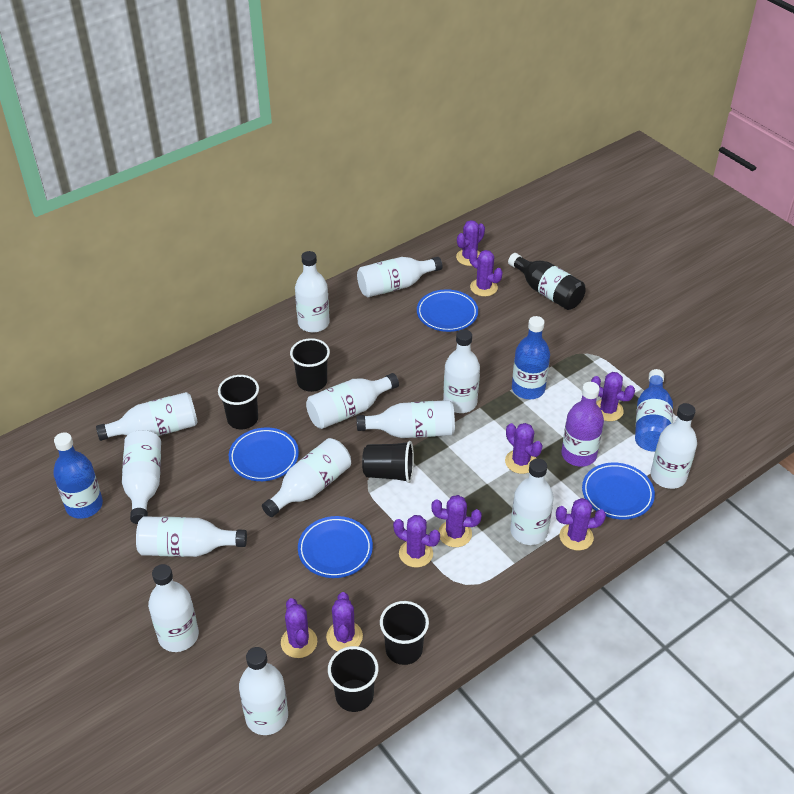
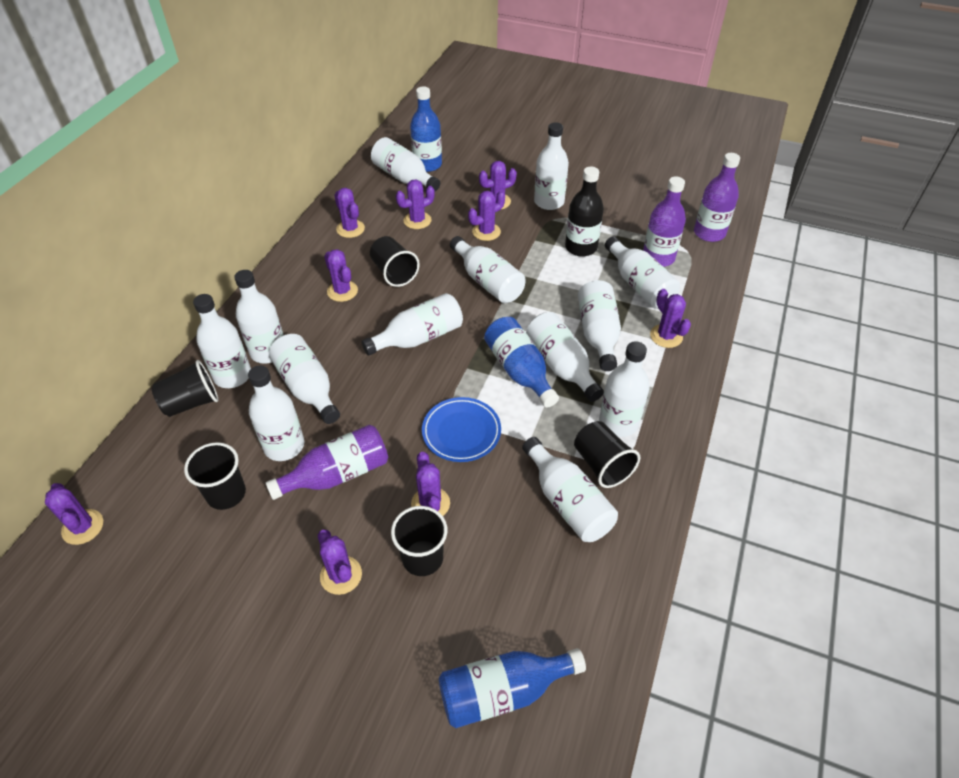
blue plate: 4 -> 1
purple bottle: 1 -> 3

